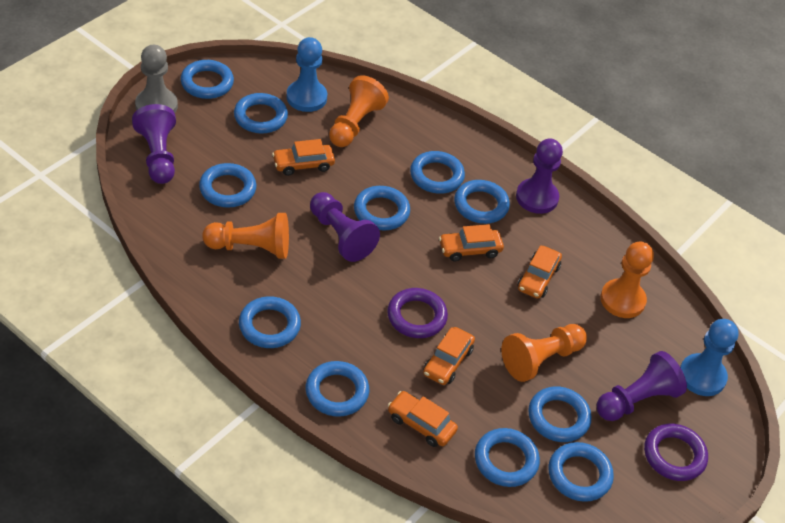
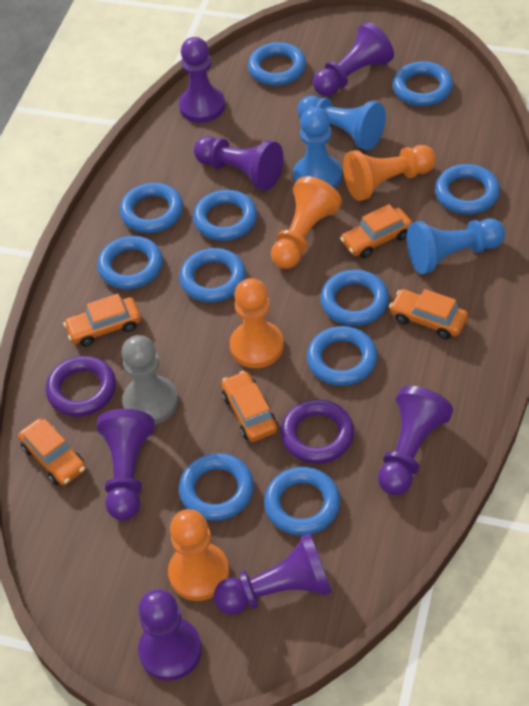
blue pawn: 2 -> 3
purple pawn: 4 -> 7

